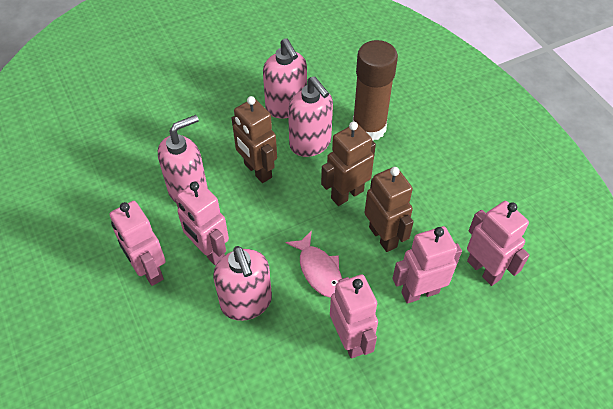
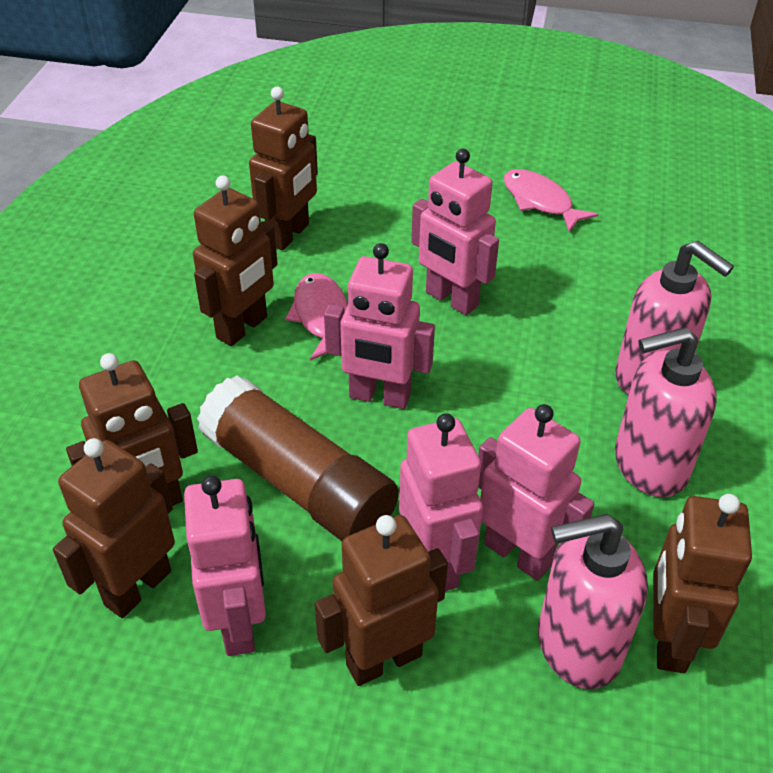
brown robot: 3 -> 6
pink fish: 1 -> 2
pink soap dispenser: 4 -> 3

